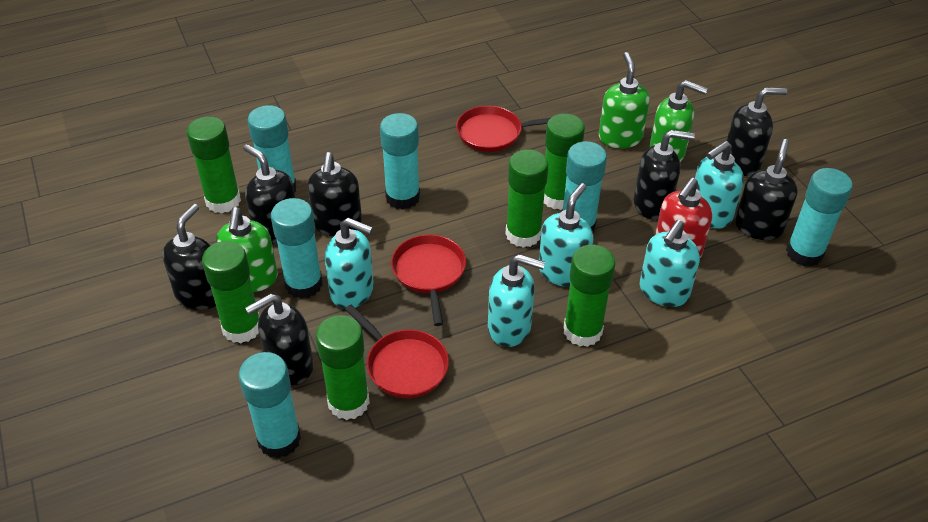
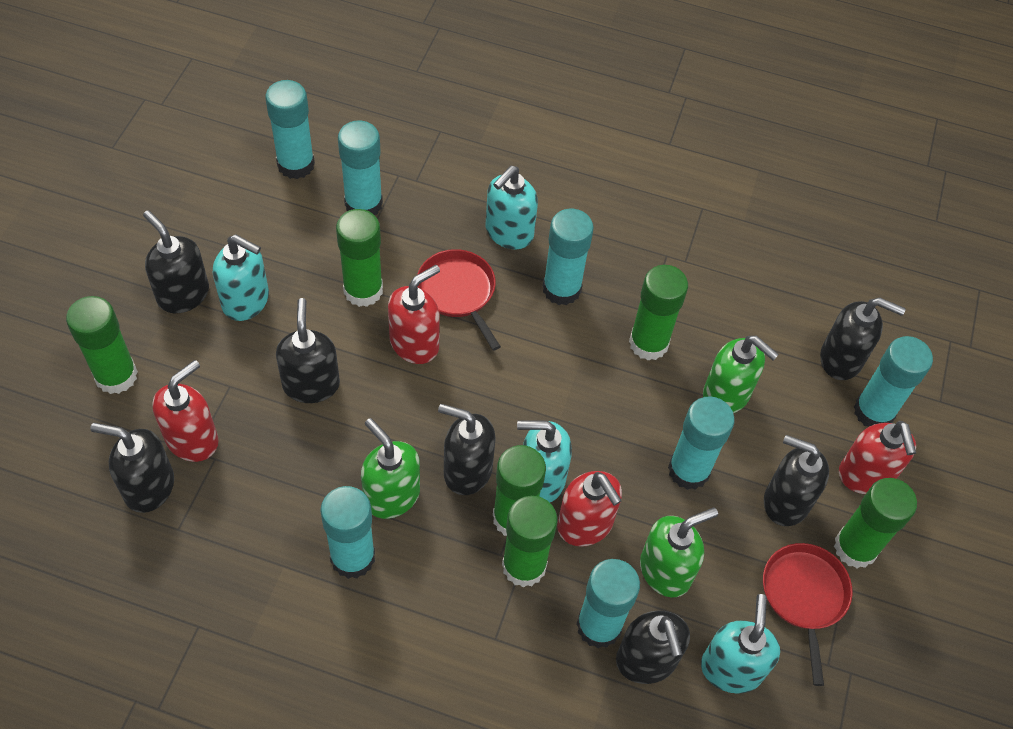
red pan: 3 -> 2
red soap dispenser: 1 -> 4
turquoise glue stick: 6 -> 7
turquoise soap dispenser: 5 -> 4

